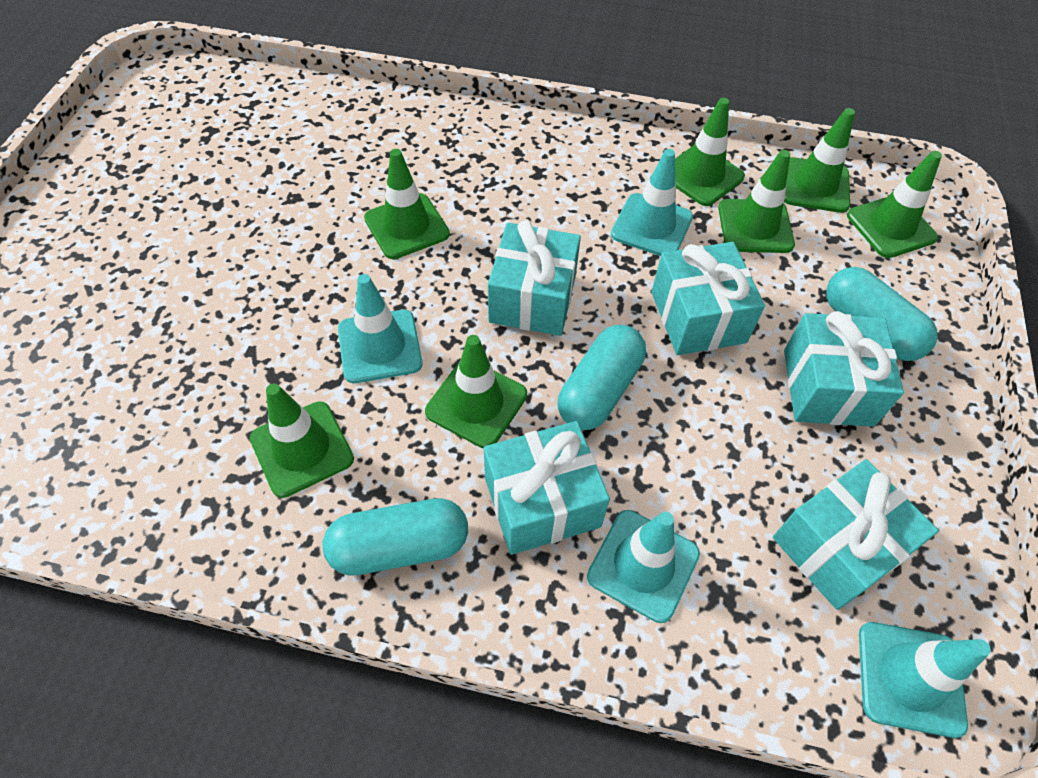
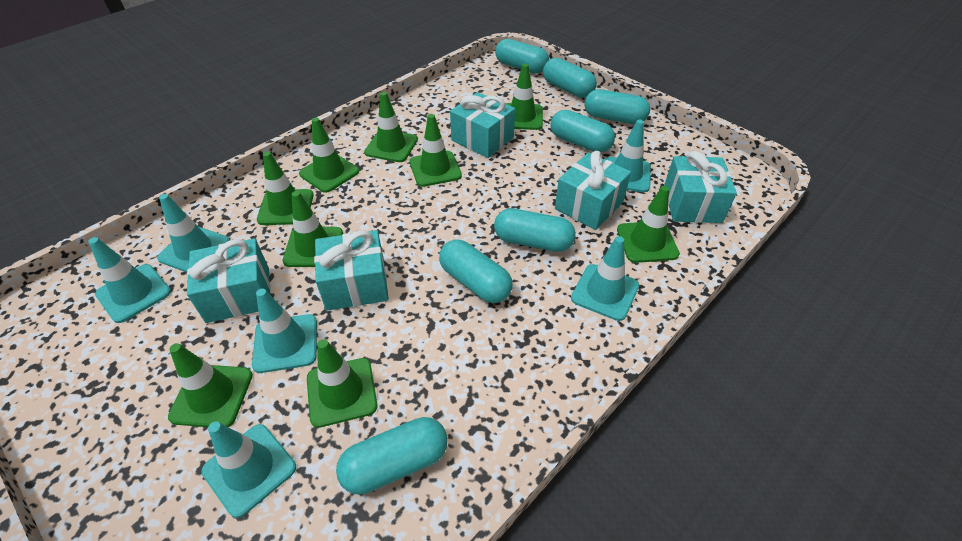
green traffic cone: 7 -> 9
turquoise capsule: 3 -> 7
turquoise traffic cone: 4 -> 6

